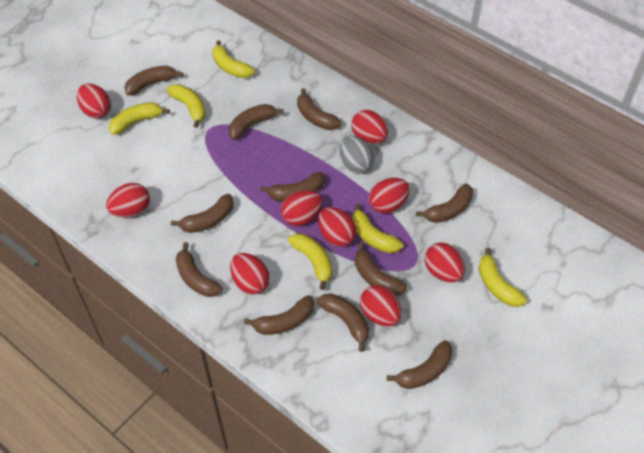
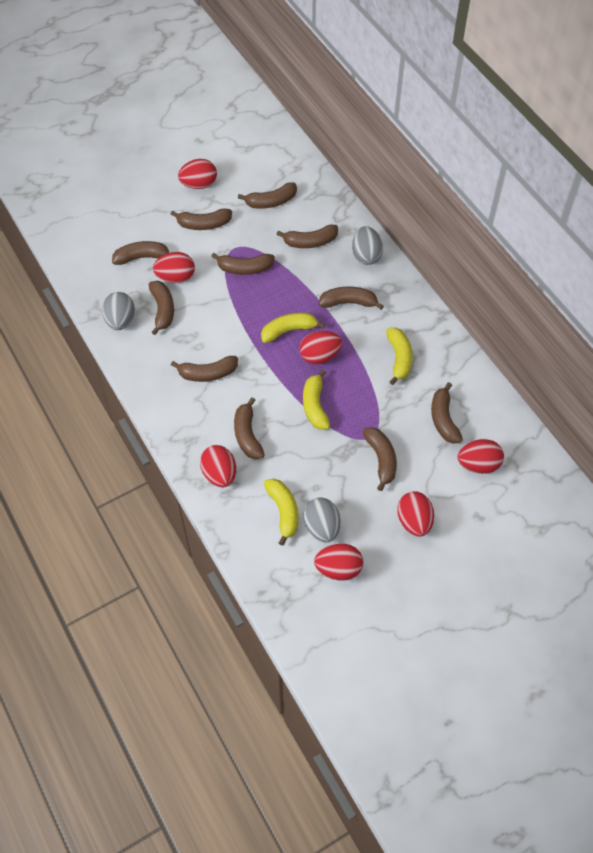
grey egg: 1 -> 3
red egg: 9 -> 7
yellow banana: 6 -> 4

